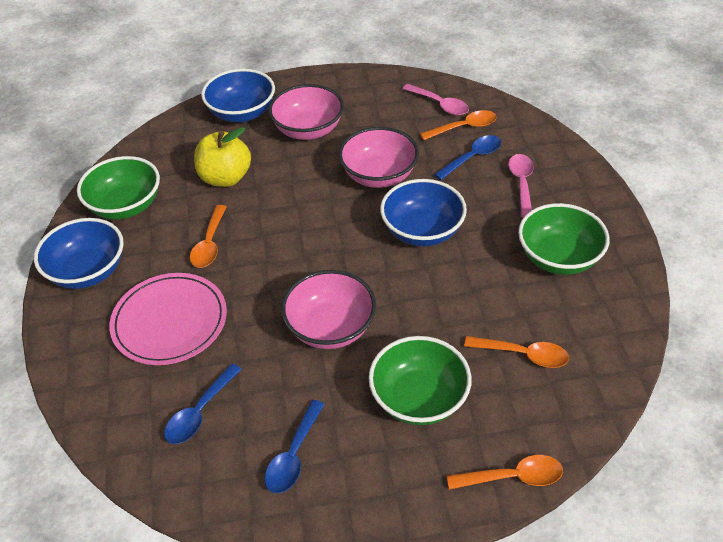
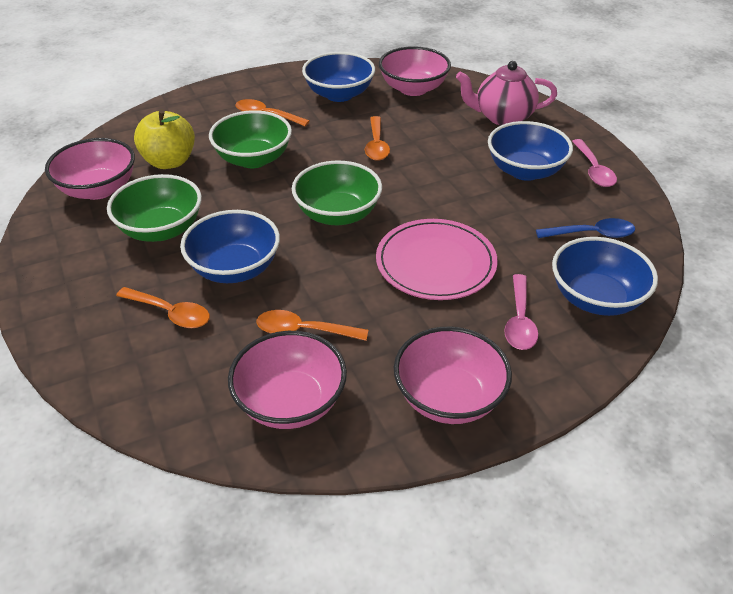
blue bowl: 3 -> 4
blue spoon: 3 -> 1
pink bowl: 3 -> 4
pink teapot: 0 -> 1

